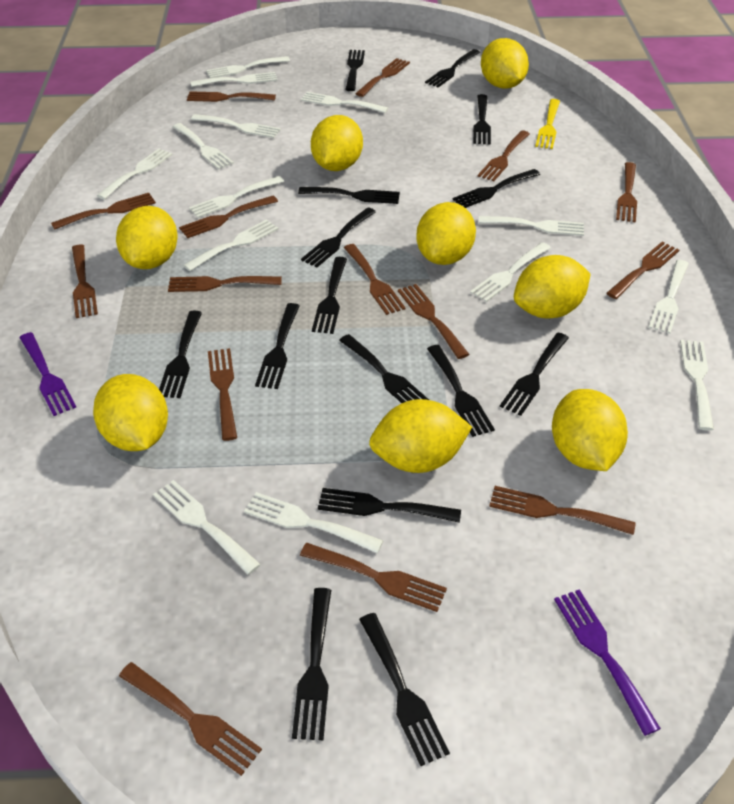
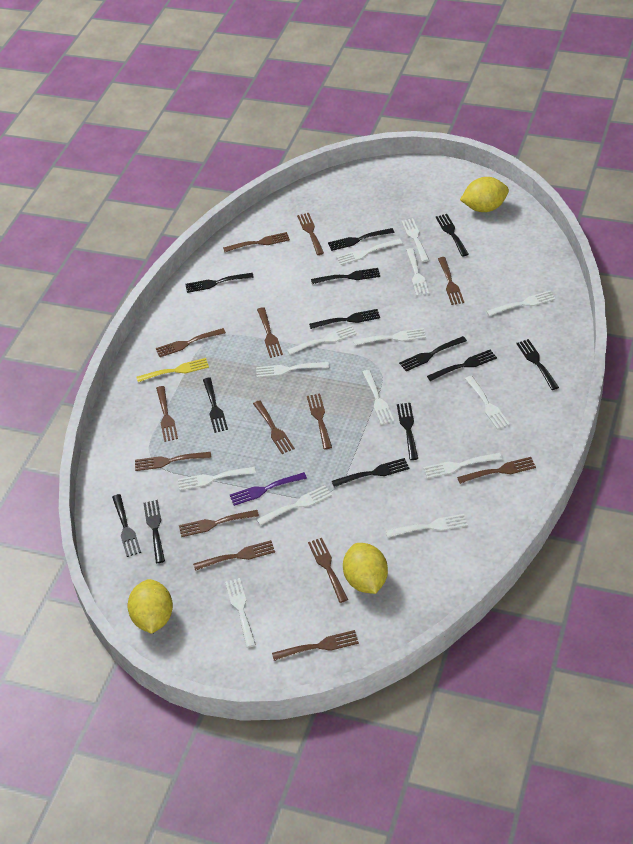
black fork: 15 -> 13
brown fork: 15 -> 14
purple fork: 2 -> 1
yellow lemon: 8 -> 3

